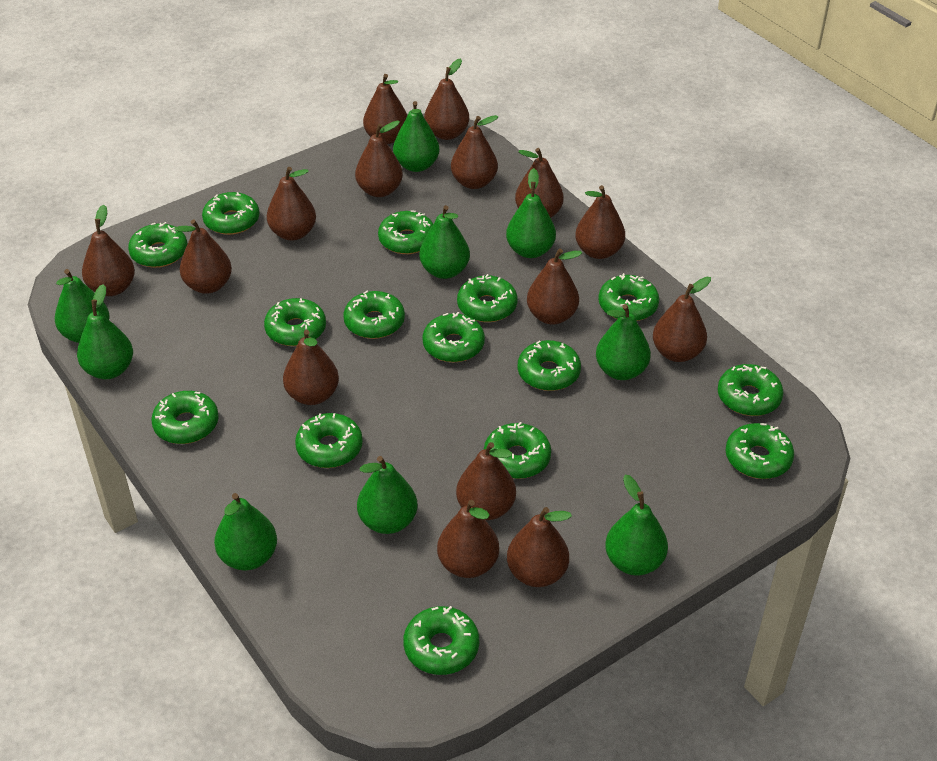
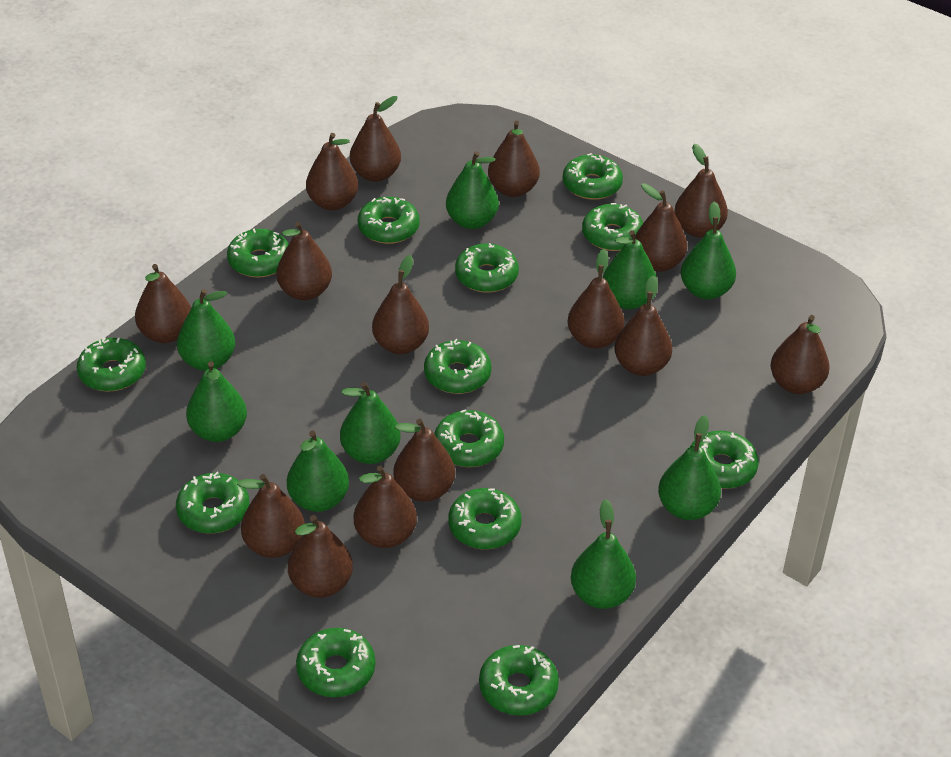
green donut: 15 -> 13

